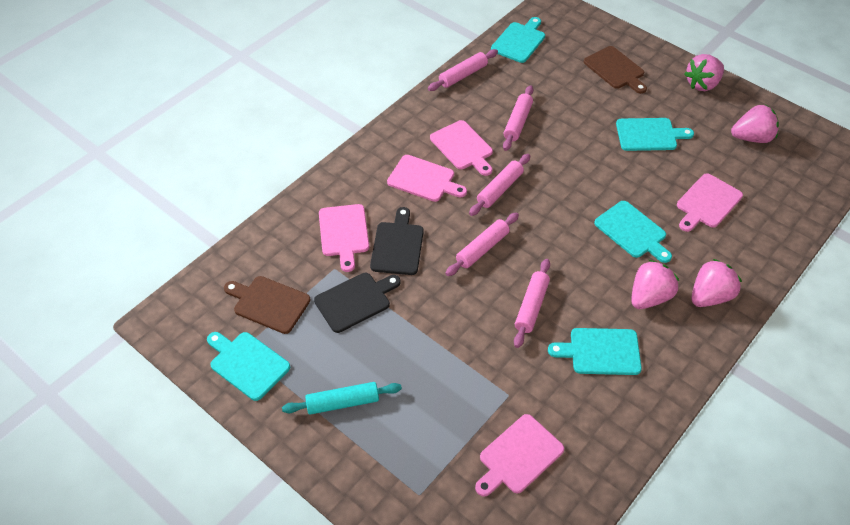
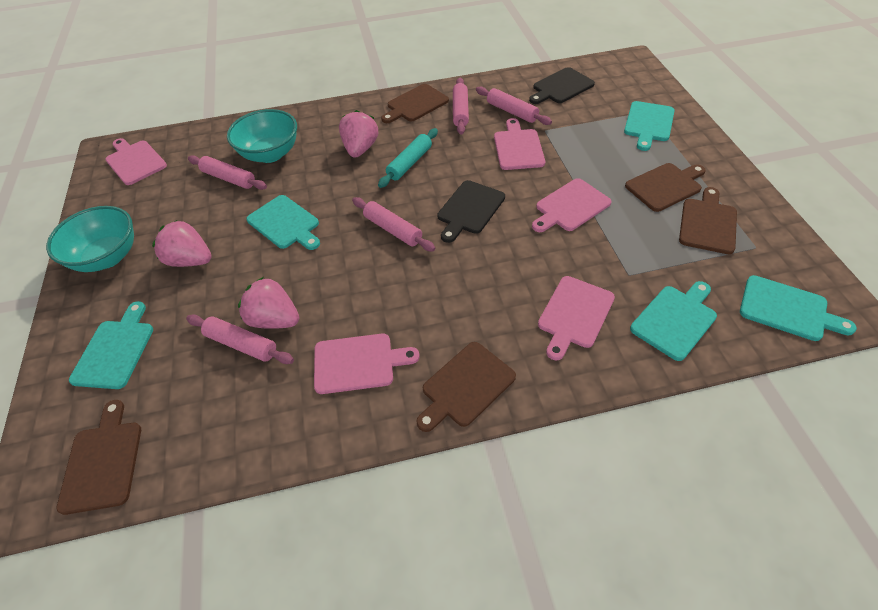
brown cutting board: 2 -> 5
pink strawberry: 4 -> 3
turquoise bowl: 0 -> 2

